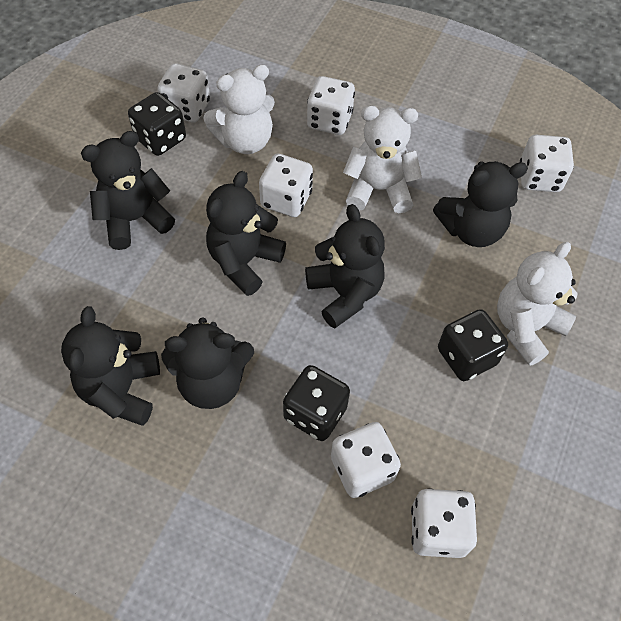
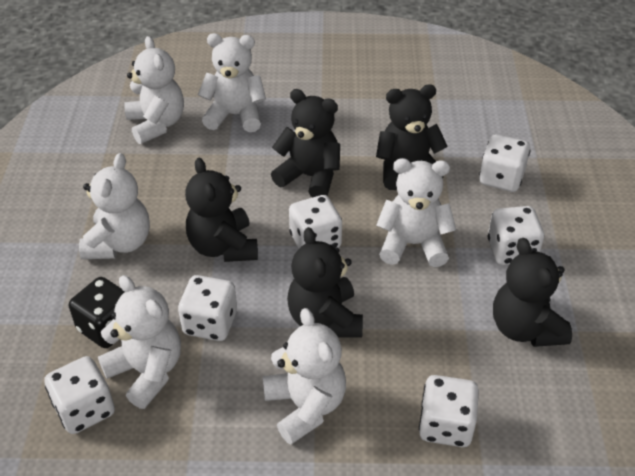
black dice: 3 -> 1
black teddy bear: 6 -> 5
white teddy bear: 3 -> 6

